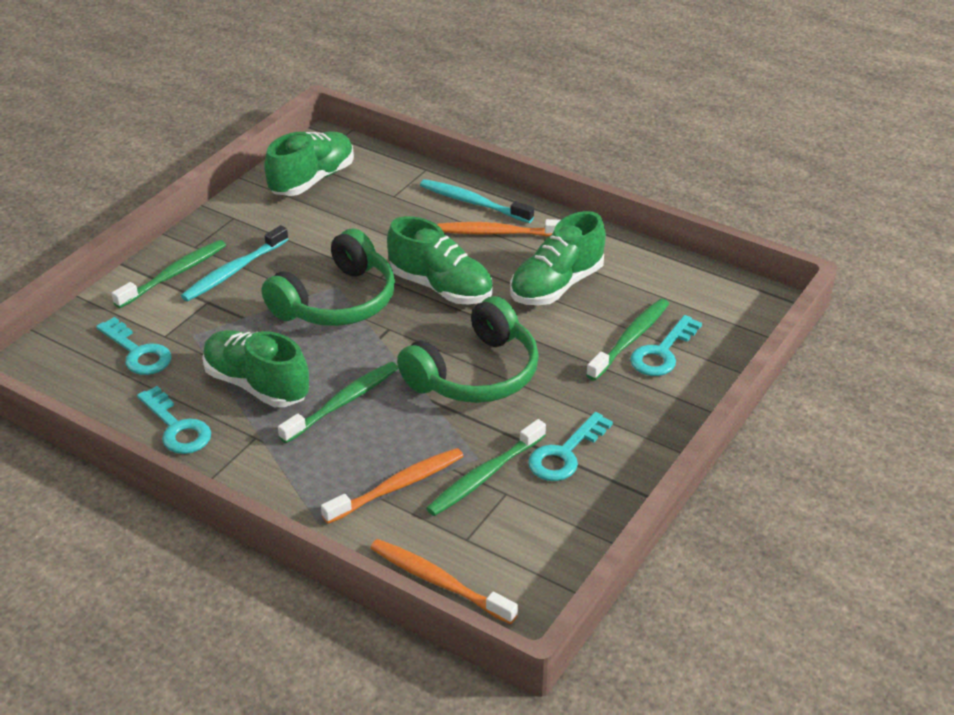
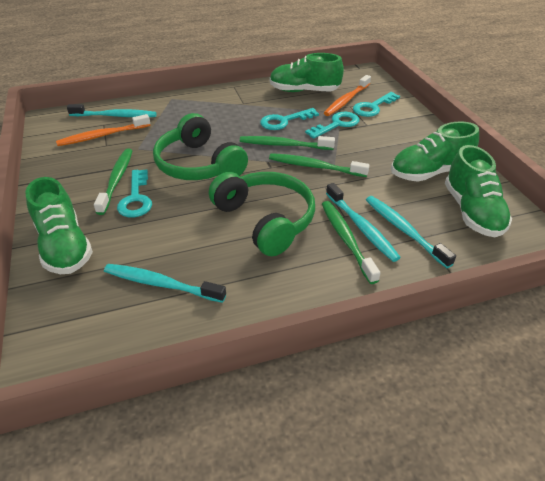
orange toothbrush: 3 -> 2
turquoise toothbrush: 2 -> 4

